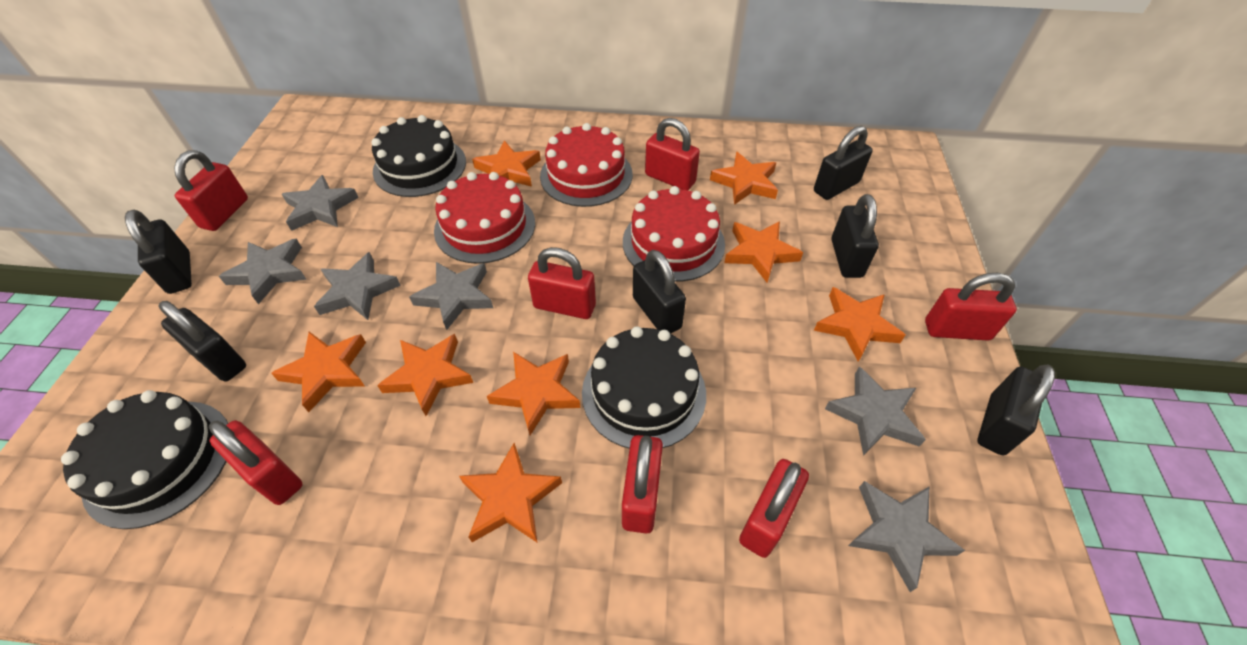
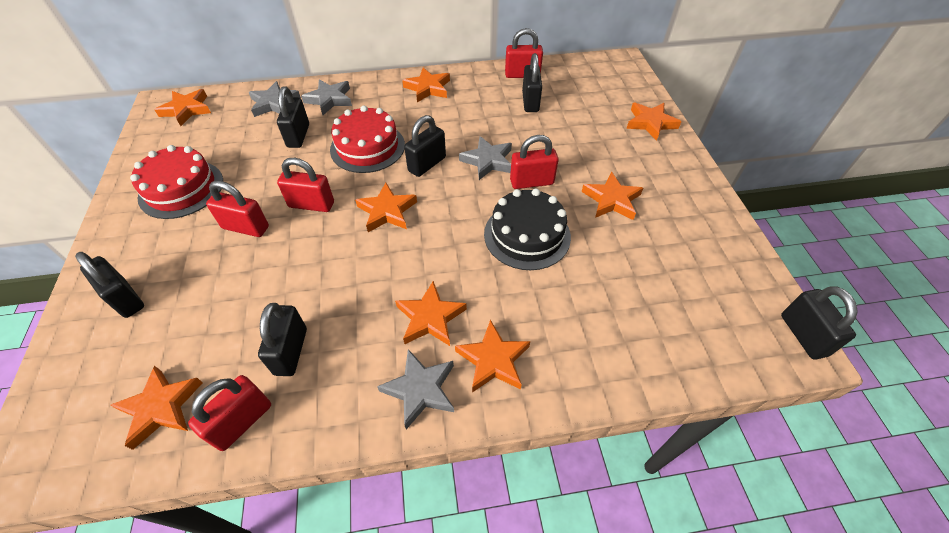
black cake: 3 -> 1
grey star: 6 -> 4
red cake: 3 -> 2
red padlock: 7 -> 5

